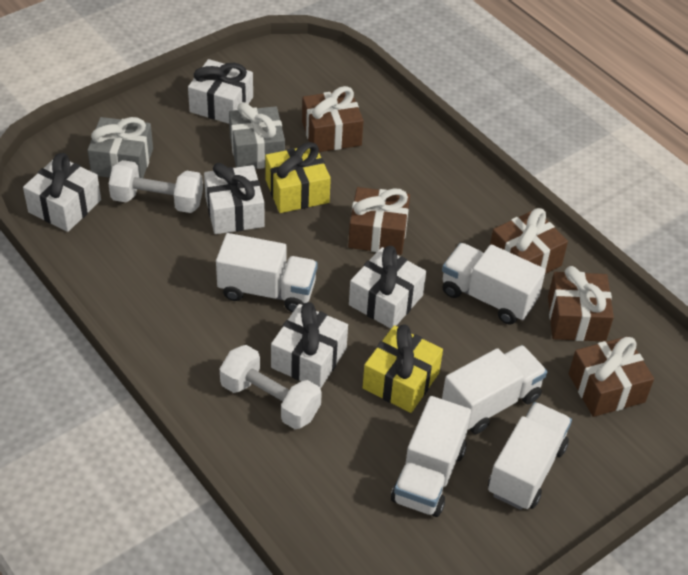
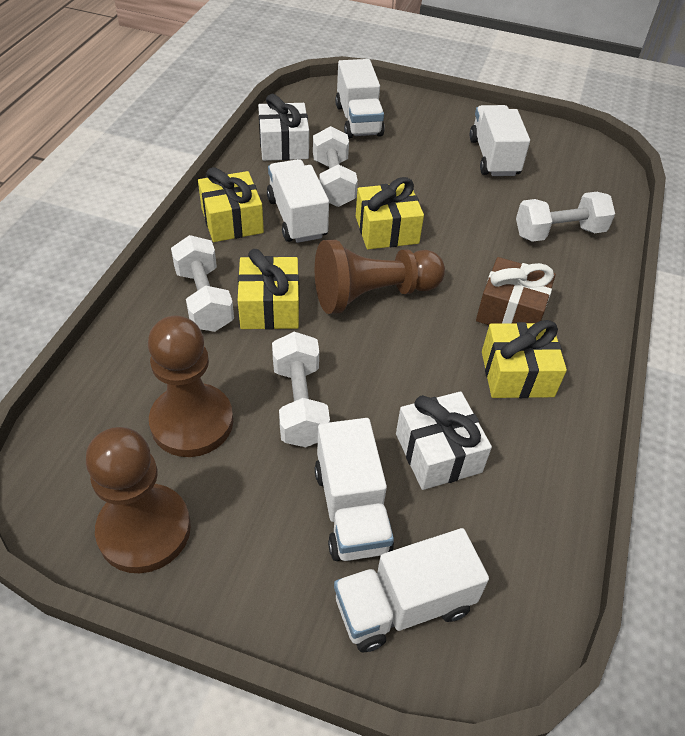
brown gift: 5 -> 1
brown pawn: 0 -> 3
grey gift: 2 -> 0
white dumbbell: 2 -> 4
white gift: 5 -> 2
yellow gift: 2 -> 4

